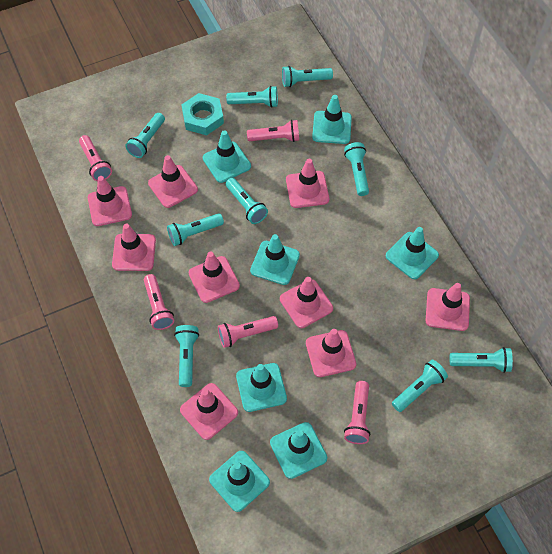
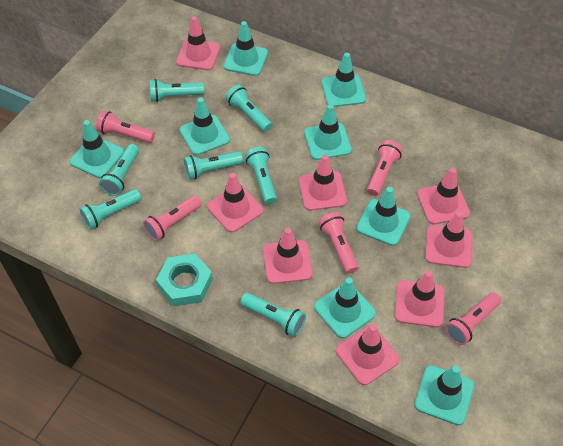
pink traffic cone: 9 -> 8
turquoise flashlight: 9 -> 7
turquoise traffic cone: 7 -> 8

